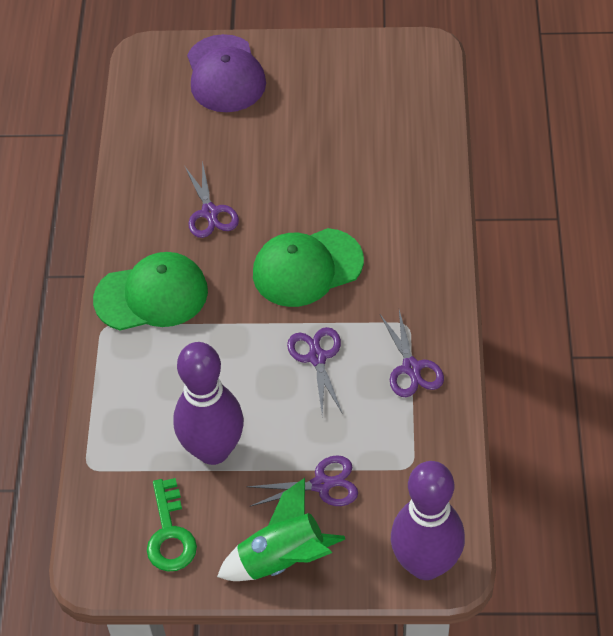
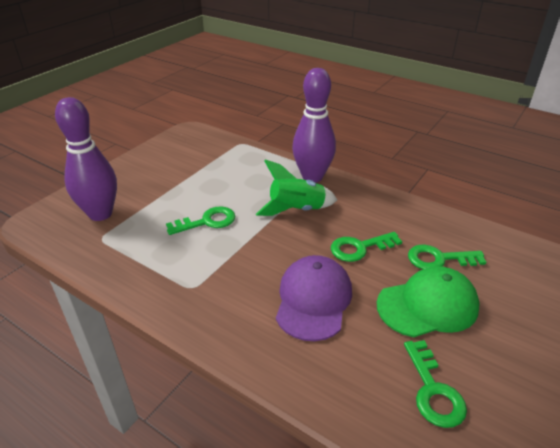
green cap: 2 -> 1
green key: 1 -> 4
purple scissors: 4 -> 0

